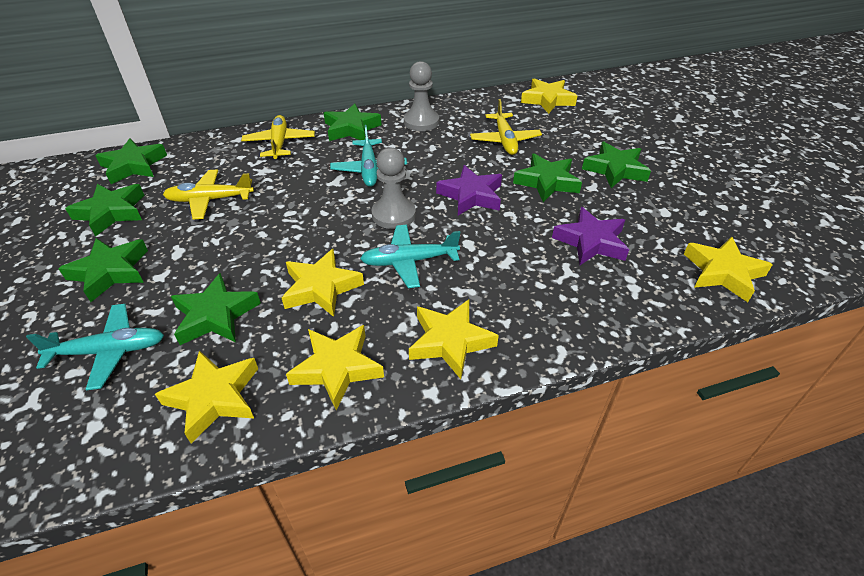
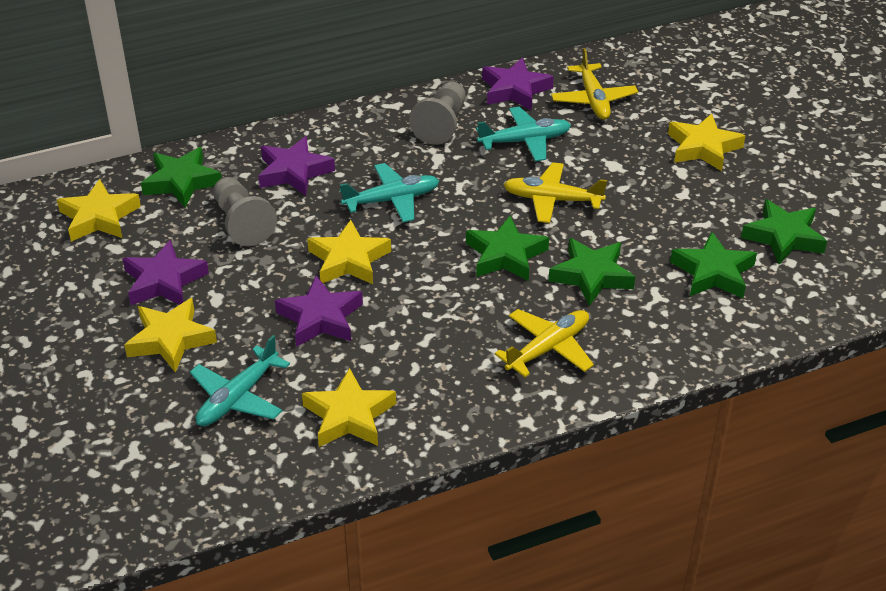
green star: 7 -> 5
purple star: 2 -> 4
yellow star: 6 -> 5

